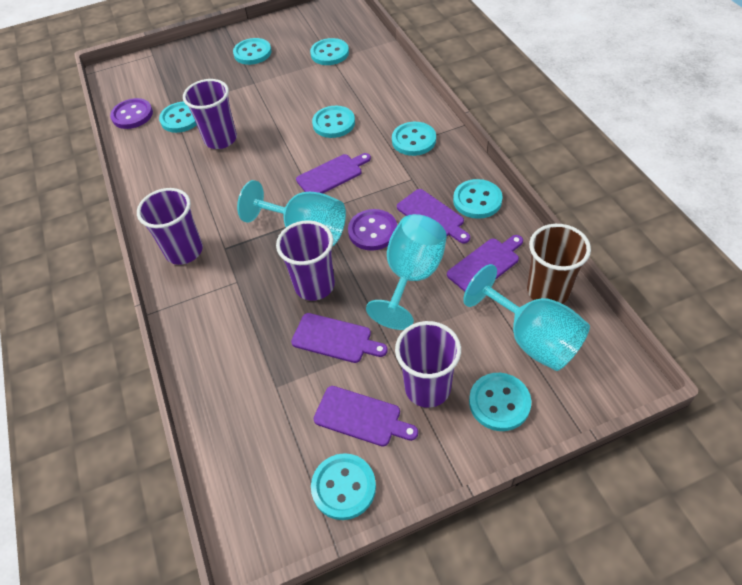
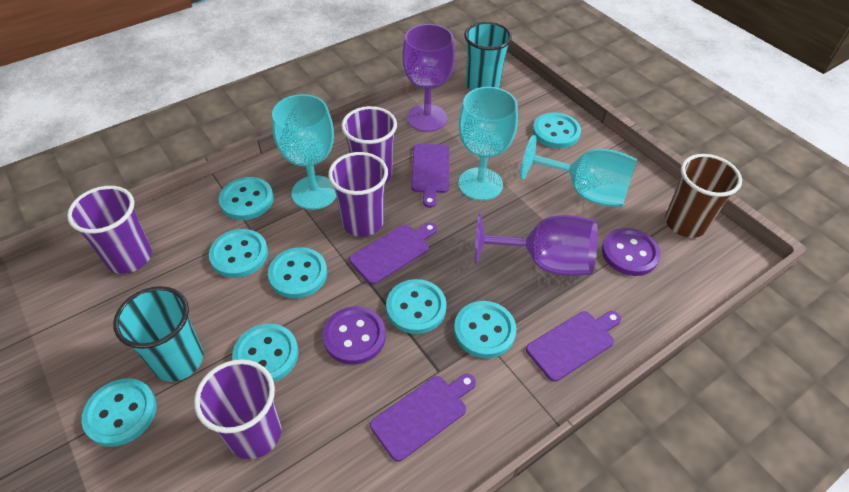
purple cutting board: 5 -> 4
purple goblet: 0 -> 2
turquoise cup: 0 -> 2

